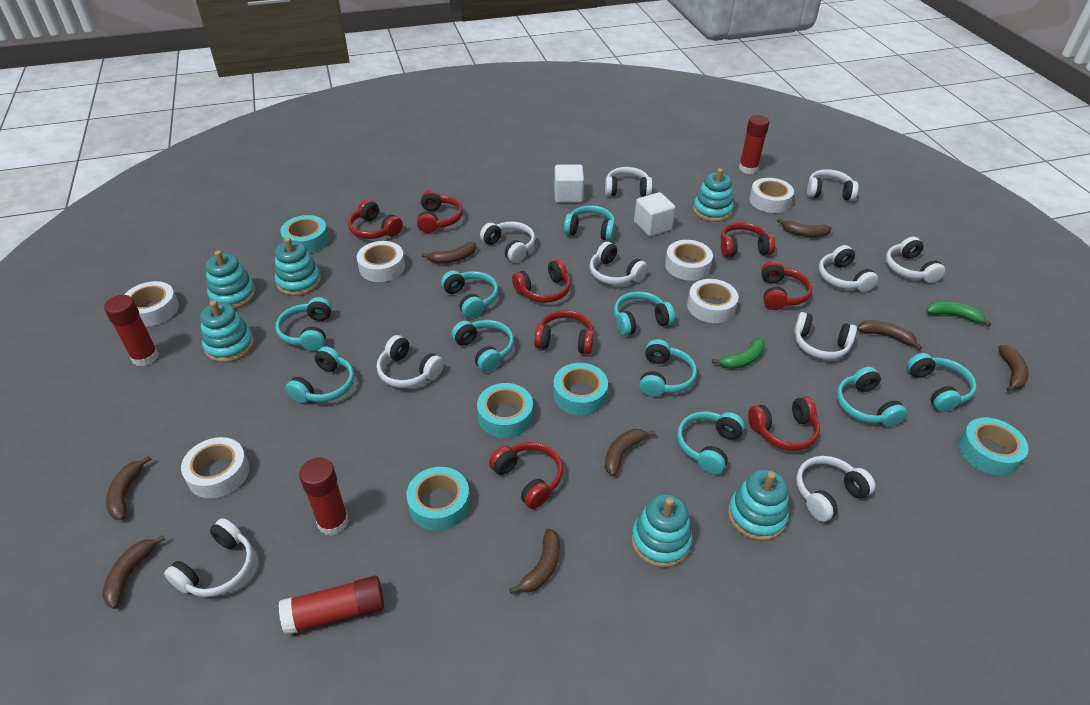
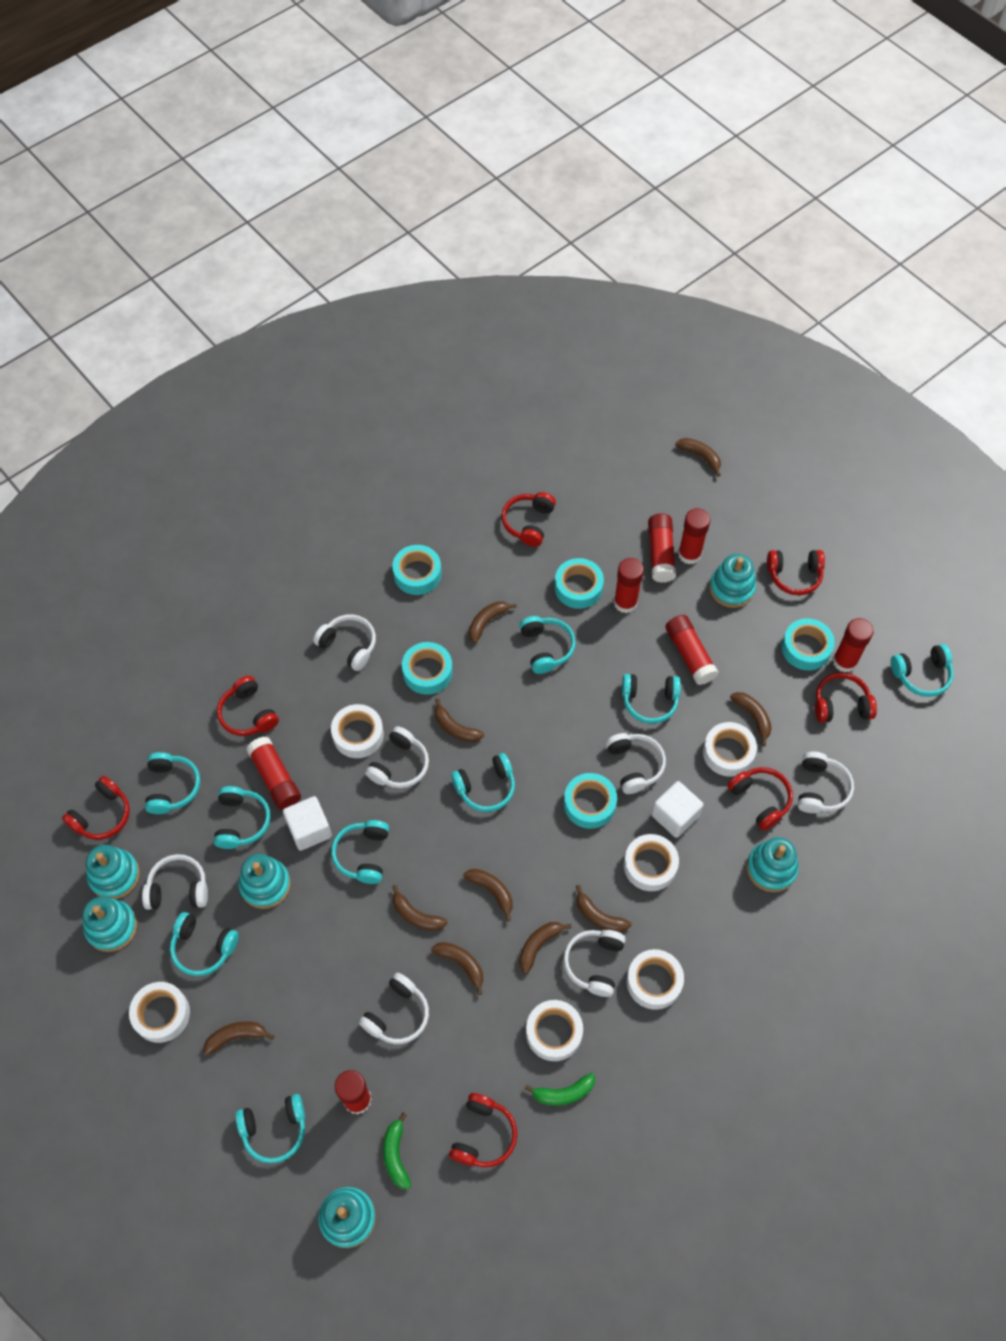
brown banana: 8 -> 10
red glue stick: 4 -> 7
red headphones: 8 -> 7
turquoise headphones: 10 -> 9
white headphones: 10 -> 7

